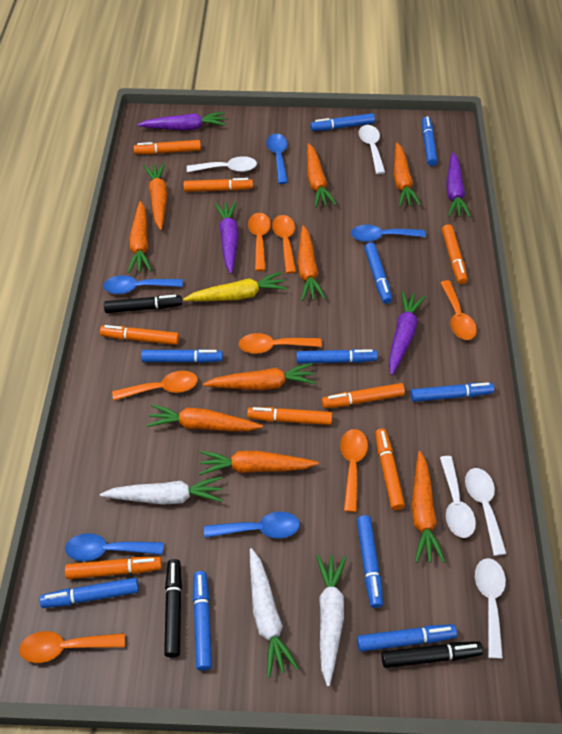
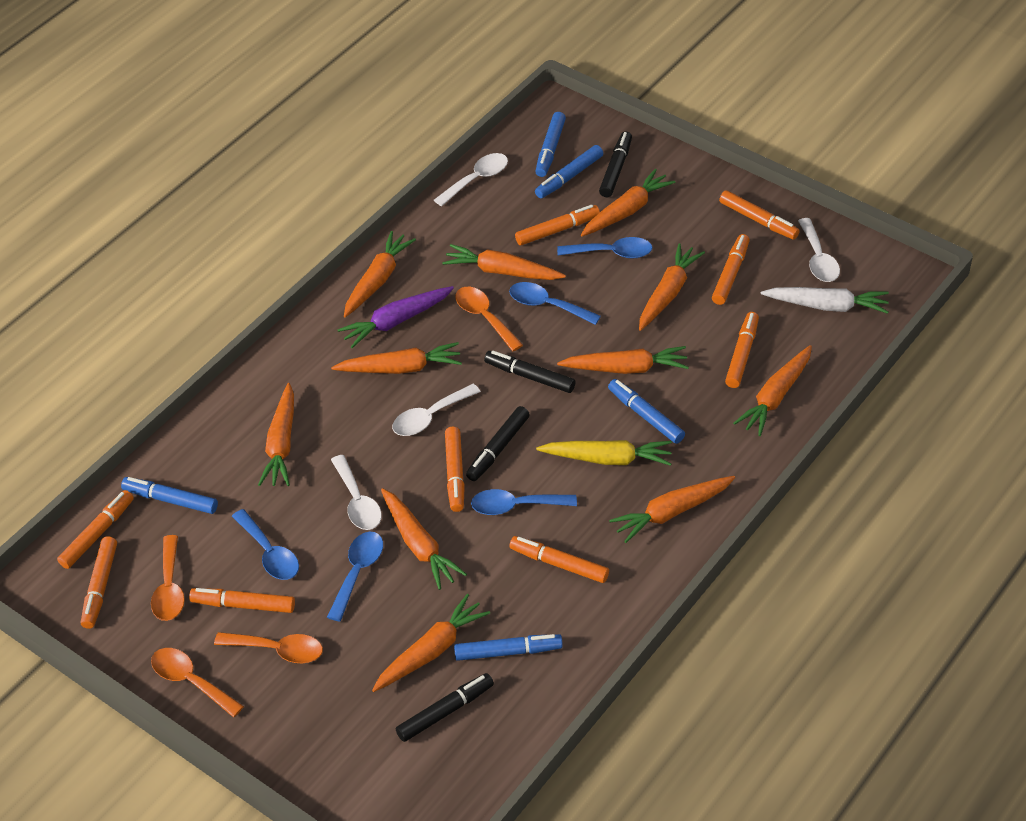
black marker: 3 -> 4
blue marker: 10 -> 5
orange carrot: 9 -> 11
orange marker: 8 -> 9
orange spoon: 7 -> 4
purple carrot: 4 -> 1
white carrot: 3 -> 1
white spoon: 5 -> 4

